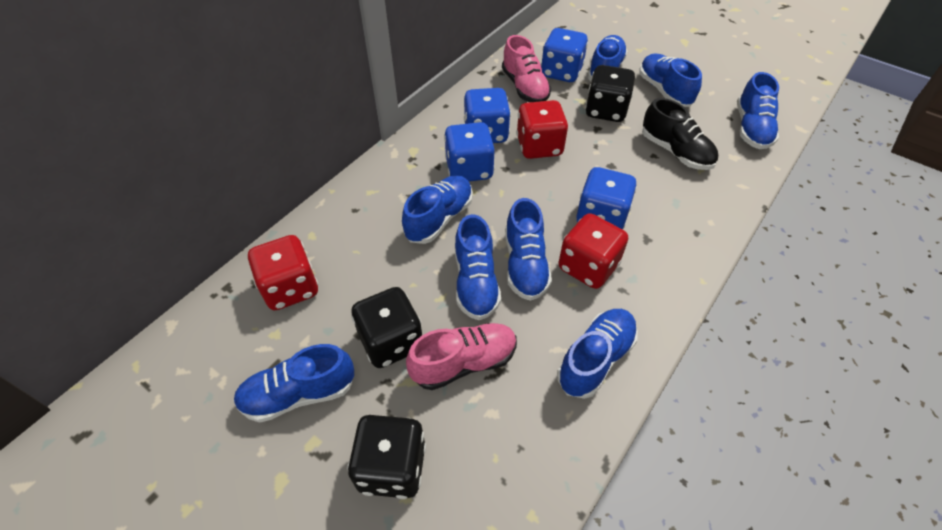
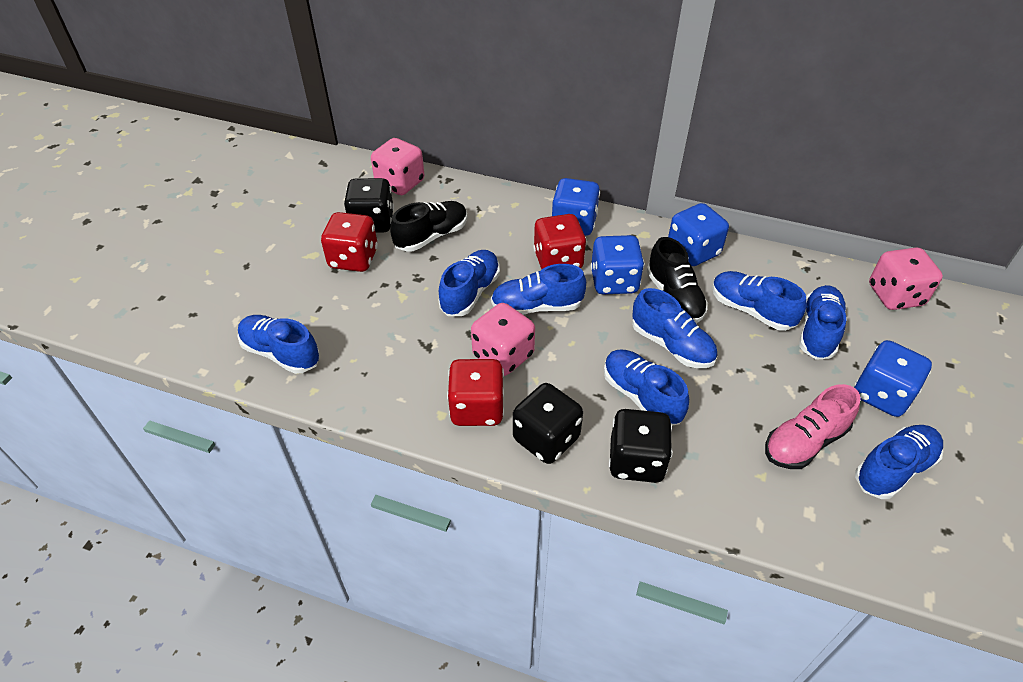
black shoe: 1 -> 2
pink dice: 0 -> 3
pink shoe: 2 -> 1

